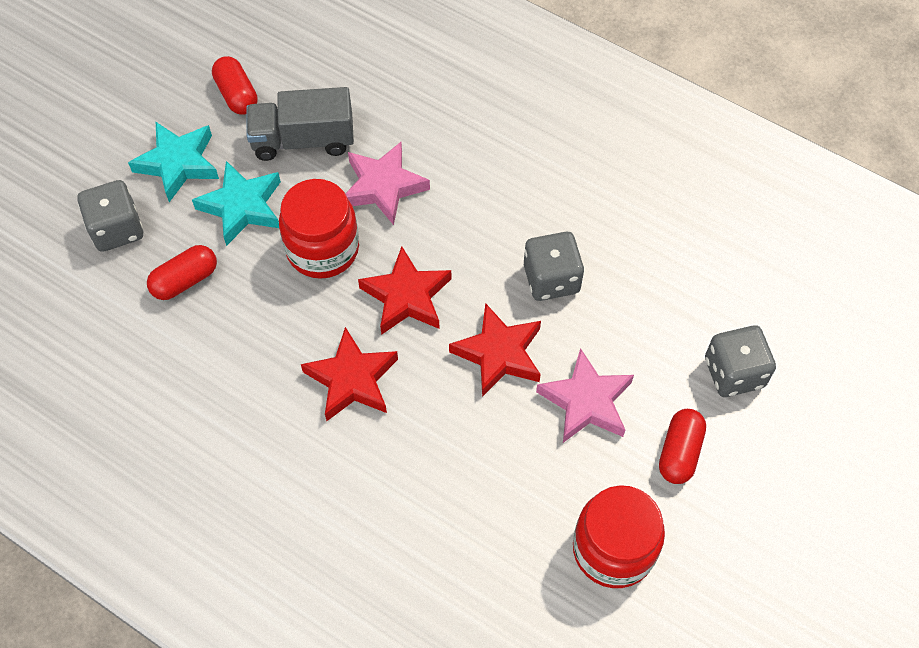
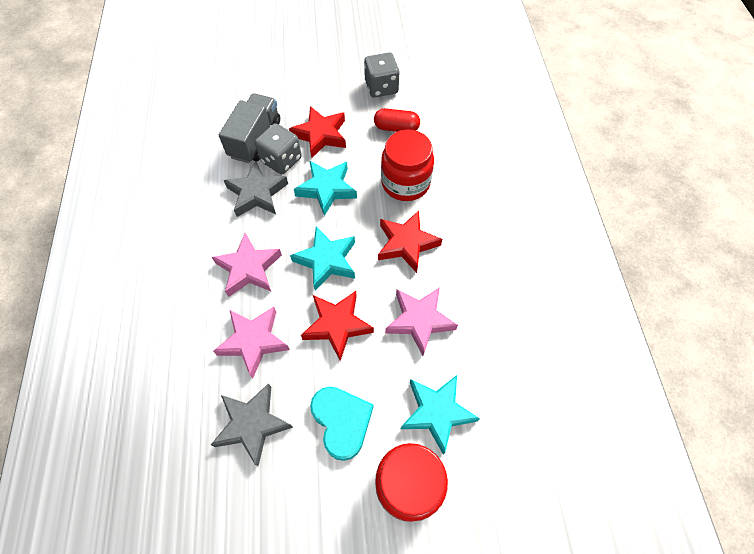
grey dice: 3 -> 2
grey star: 0 -> 2
pink star: 2 -> 3
red capsule: 3 -> 1
turquoise heart: 0 -> 1
turquoise star: 2 -> 3

